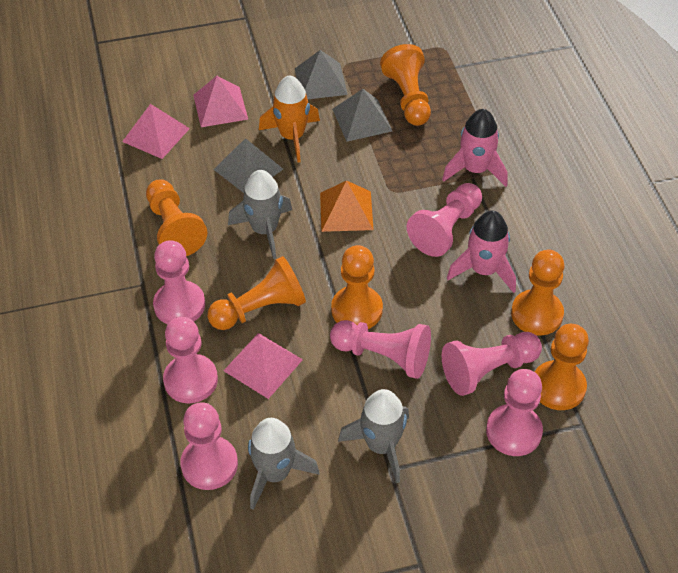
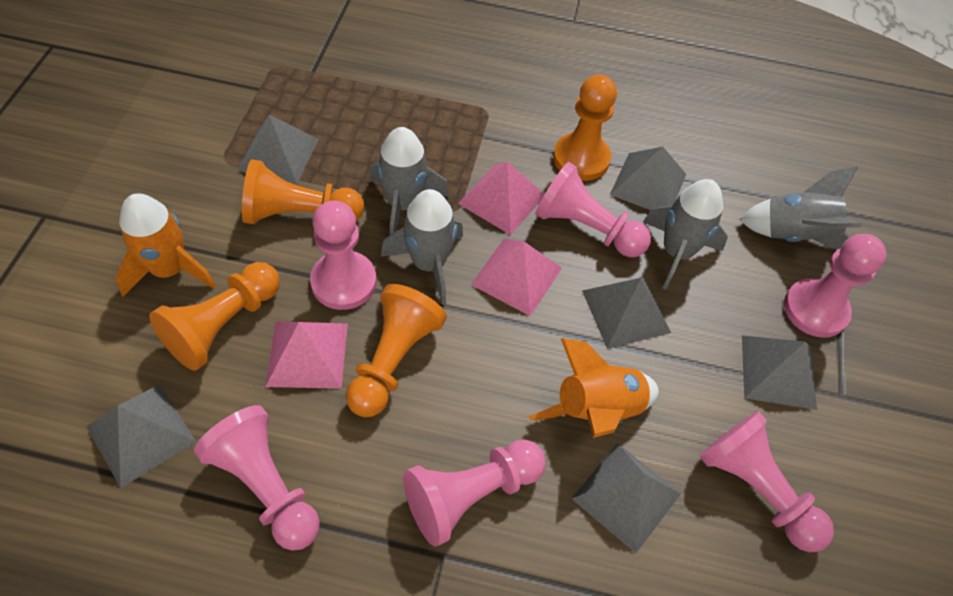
grey pyramid: 3 -> 6
grey rocket: 3 -> 4
orange pawn: 6 -> 4
orange pyramid: 1 -> 0
orange rocket: 1 -> 2
pink pawn: 7 -> 6
pink rocket: 2 -> 0

